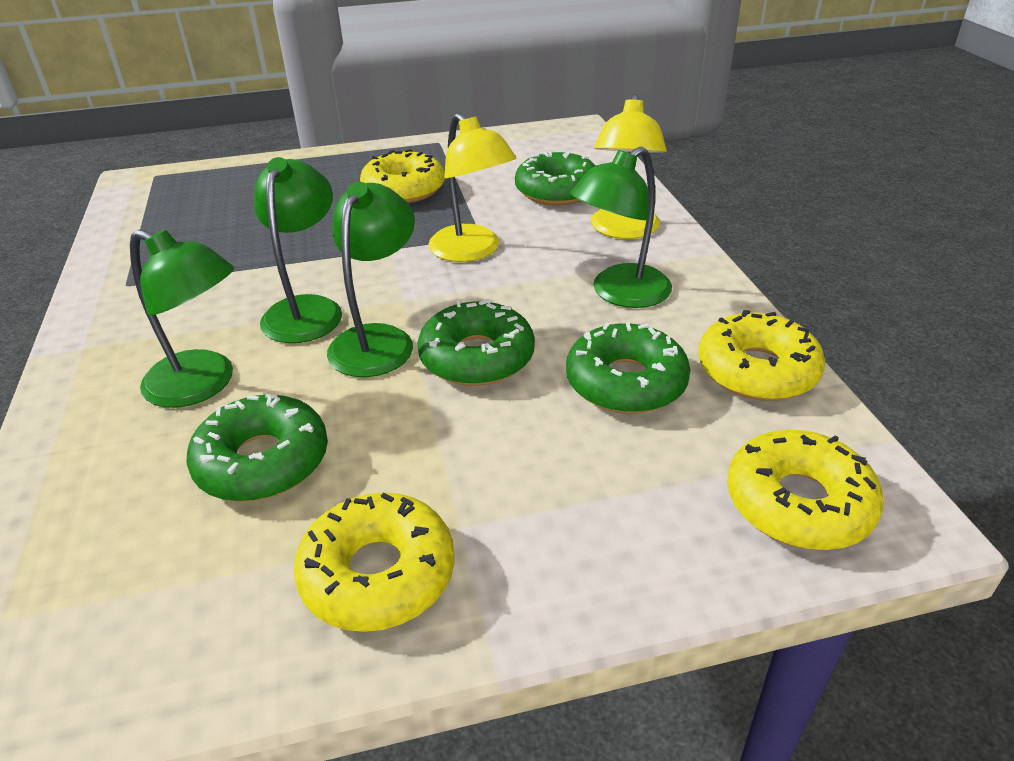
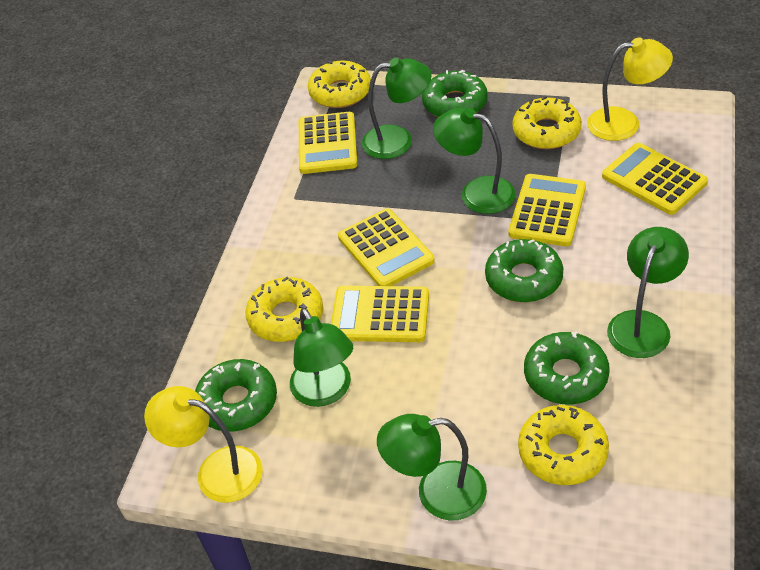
green lamp: 4 -> 5
yellow calculator: 0 -> 5

